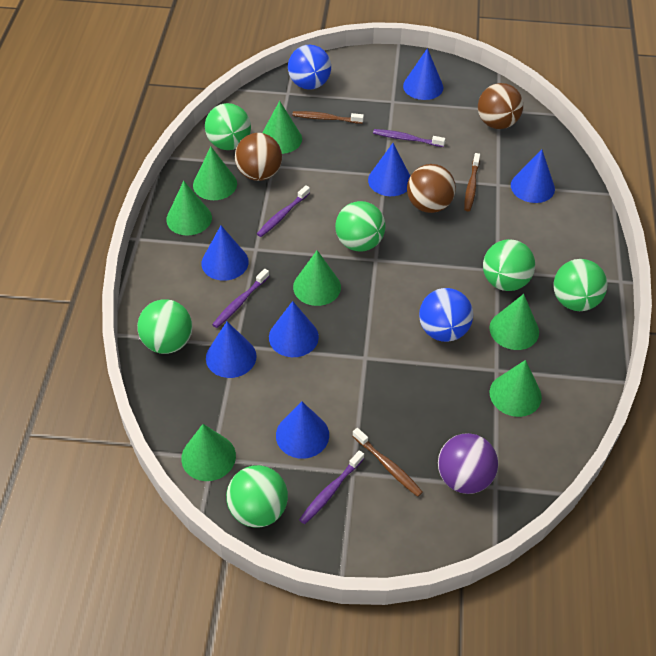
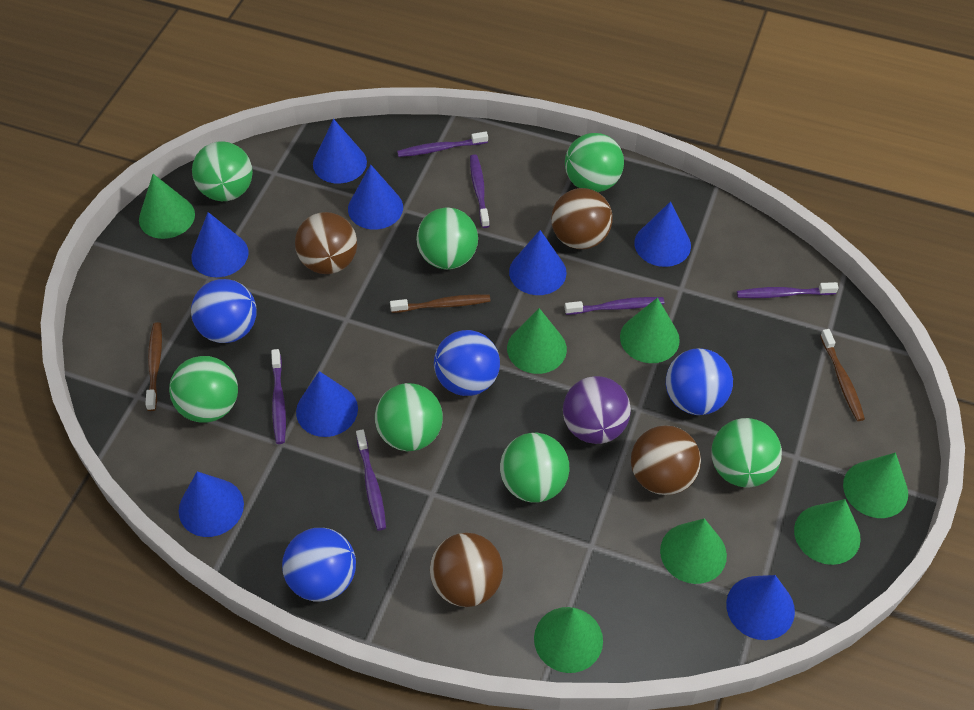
blue ball: 2 -> 4
blue cone: 7 -> 8
brown ball: 3 -> 4
green ball: 6 -> 7
purple toothbrush: 4 -> 6

